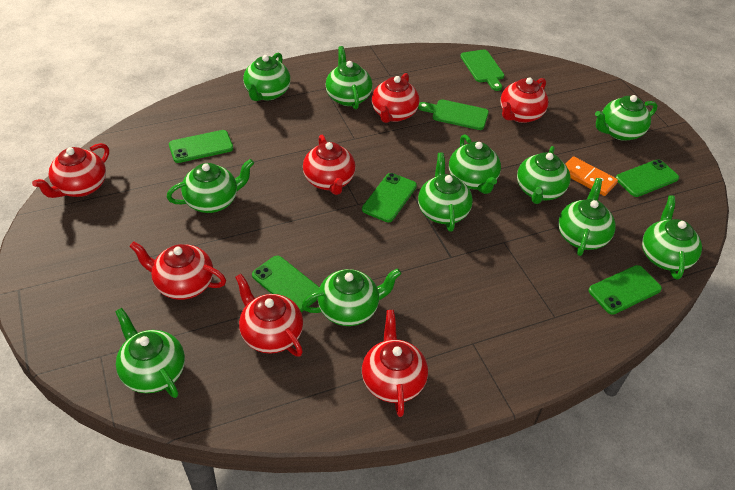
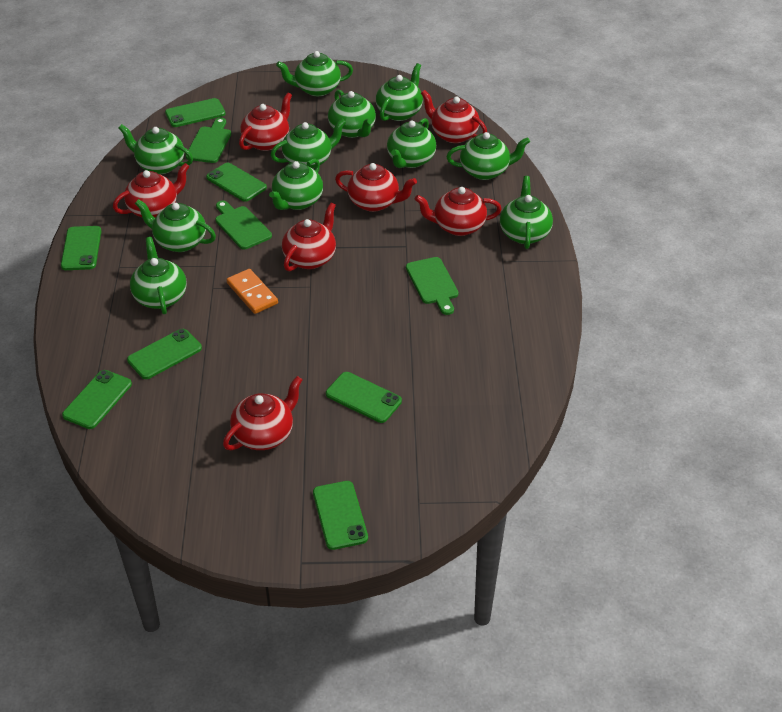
green cutting board: 2 -> 3
green phone: 5 -> 7

